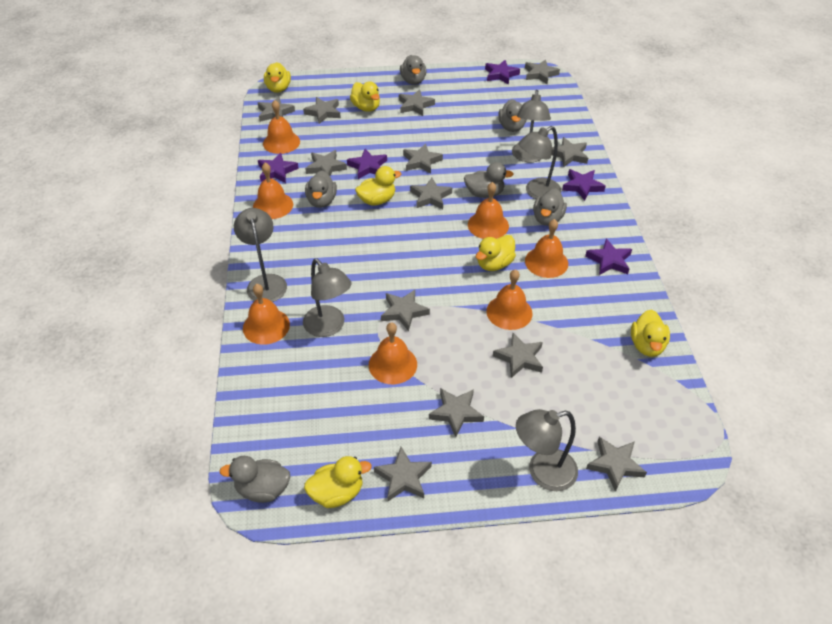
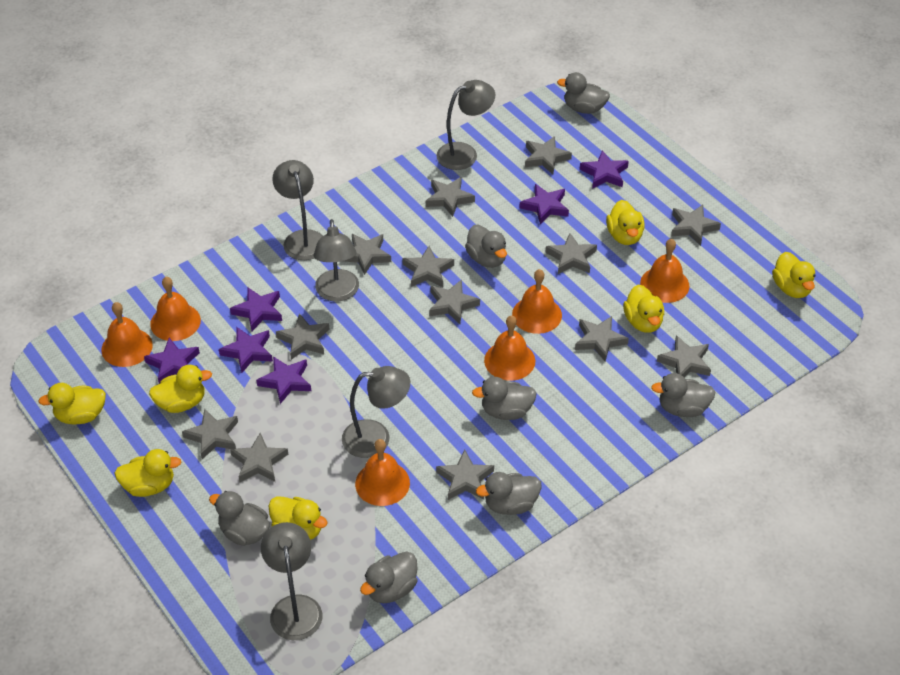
grey duck: 6 -> 7
orange bell: 7 -> 6
purple star: 5 -> 6
yellow duck: 6 -> 7

